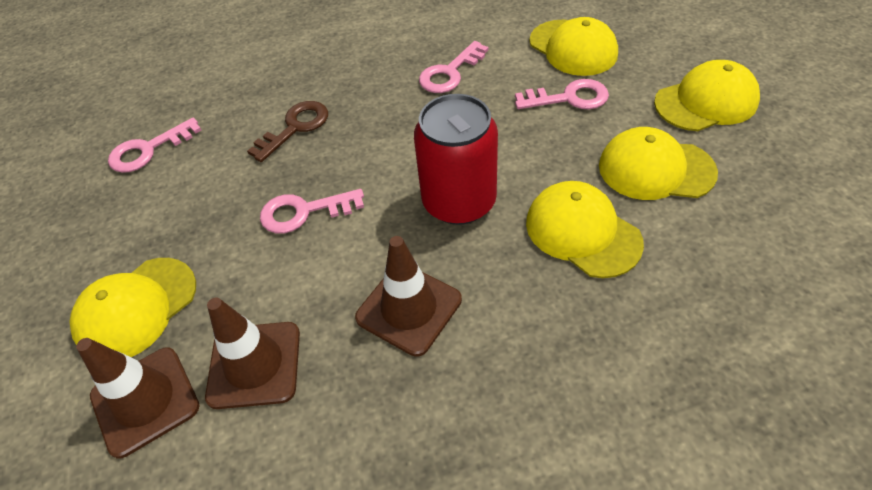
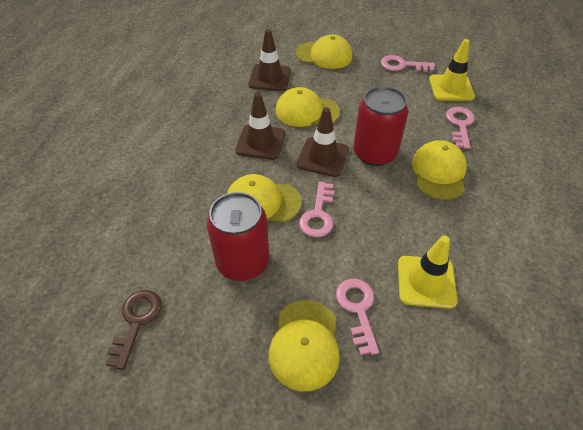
red can: 1 -> 2
yellow traffic cone: 0 -> 2

